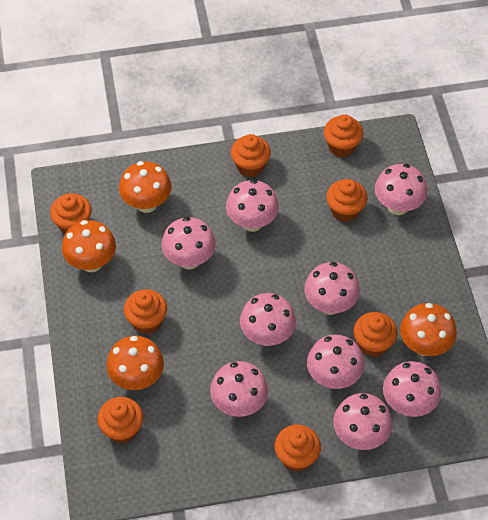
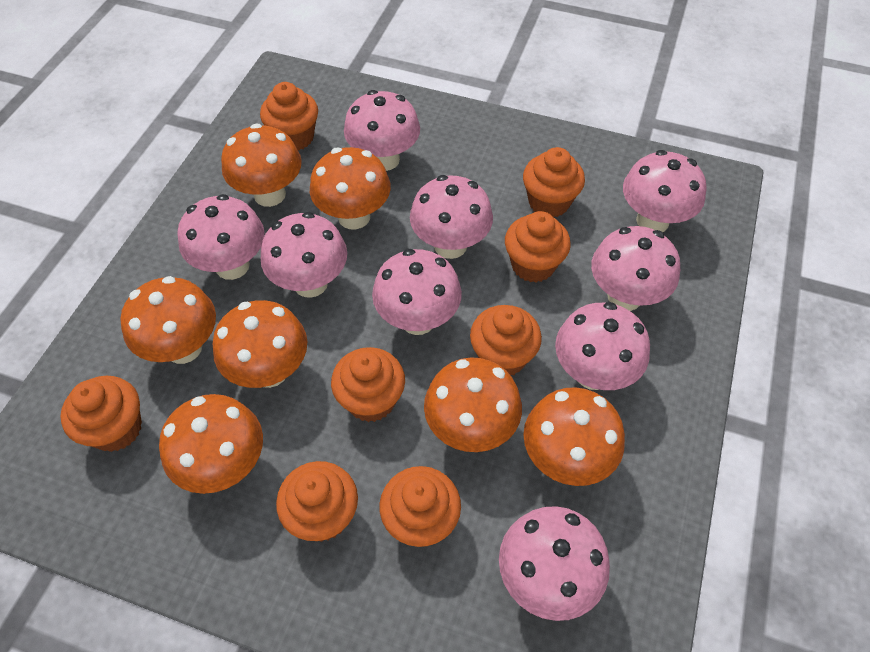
orange mushroom: 4 -> 7

